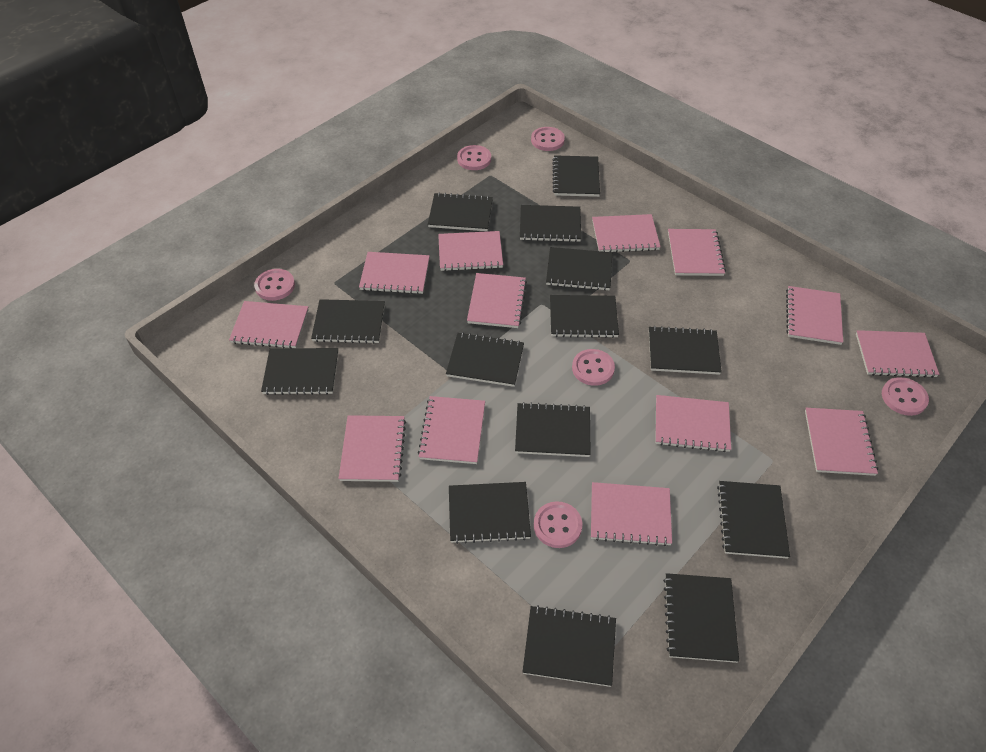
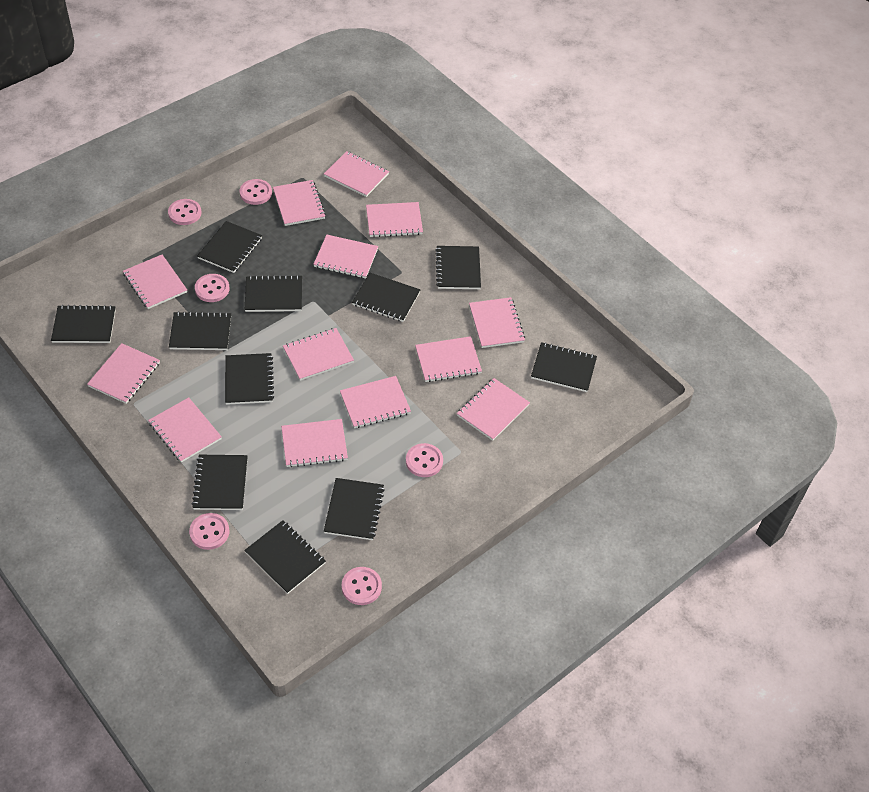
black notebook: 14 -> 11

